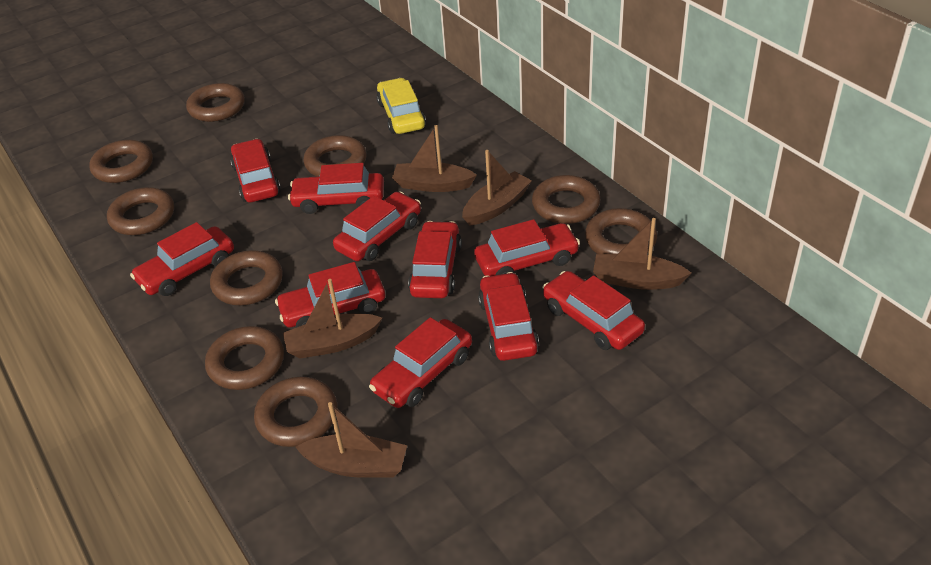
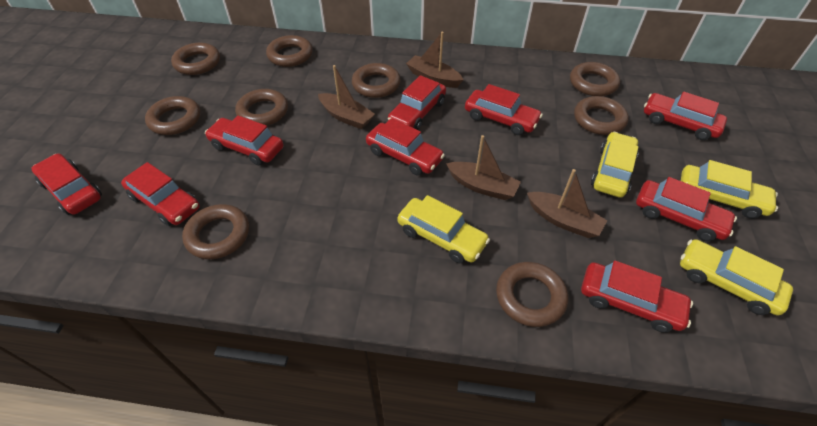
brown boat: 5 -> 4
red car: 10 -> 9
yellow car: 1 -> 4

